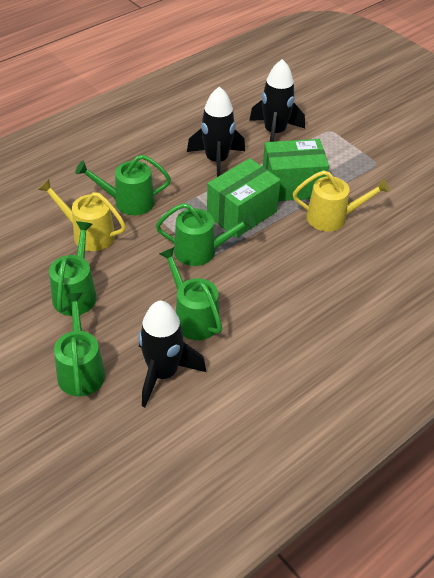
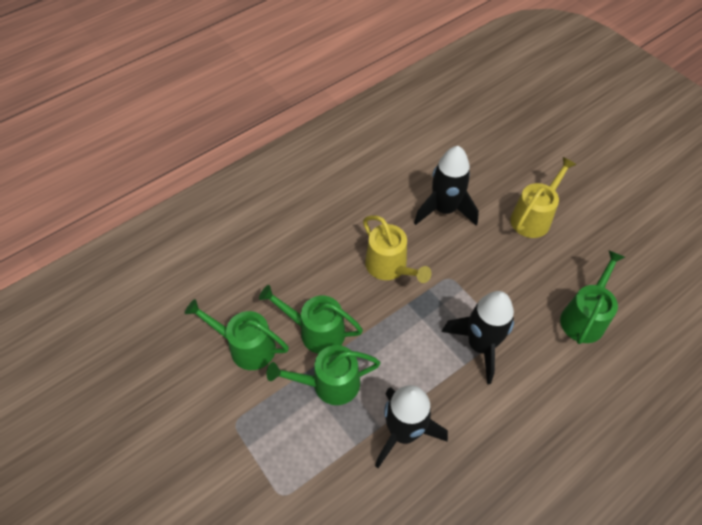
green box: 2 -> 0
green watering can: 5 -> 4

